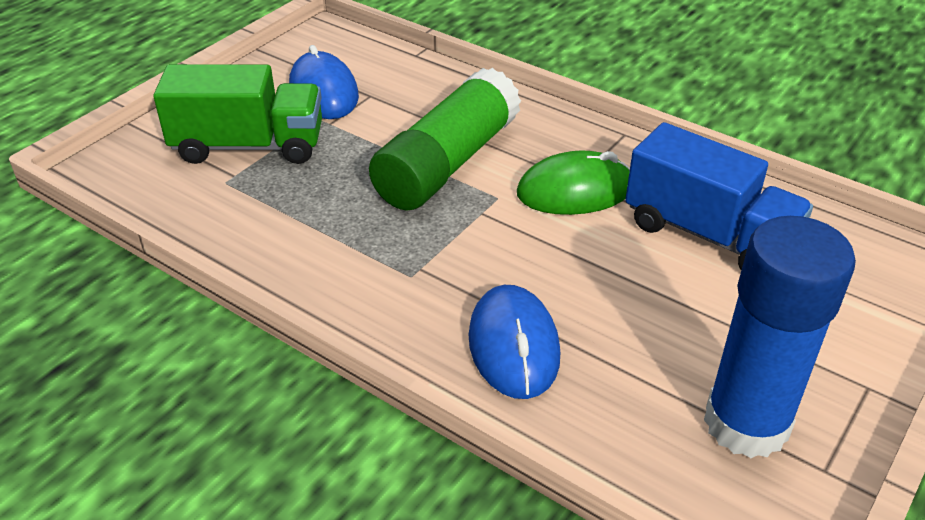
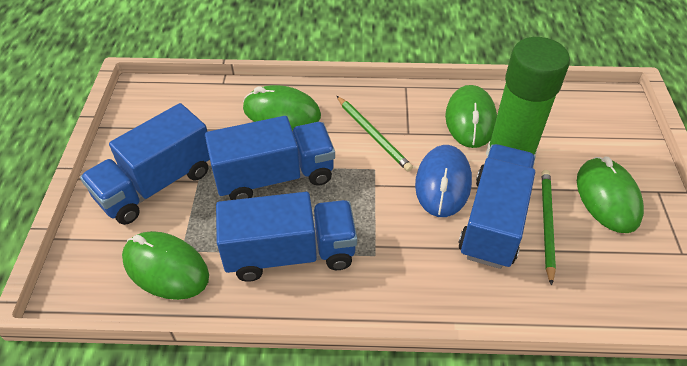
blue glue stick: 1 -> 0
blue mouse: 2 -> 1
blue truck: 1 -> 4
green mouse: 1 -> 4
green pencil: 0 -> 2
green truck: 1 -> 0

